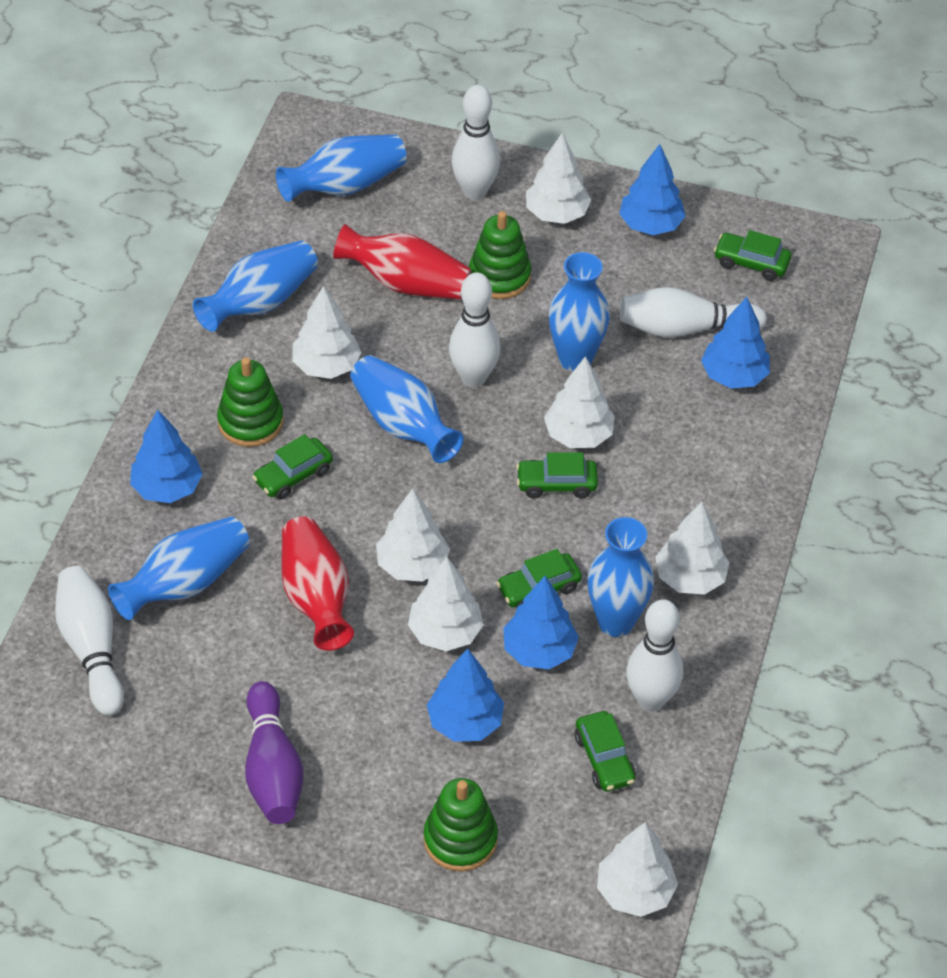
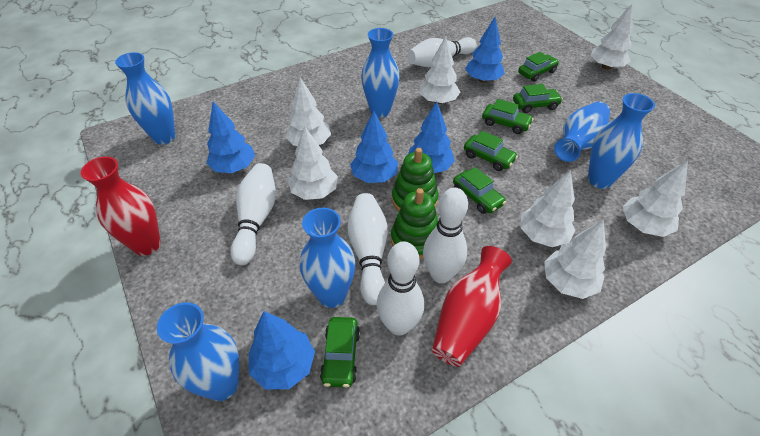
green car: 5 -> 6
green stacking toy: 3 -> 2
purple bowling pin: 1 -> 0

